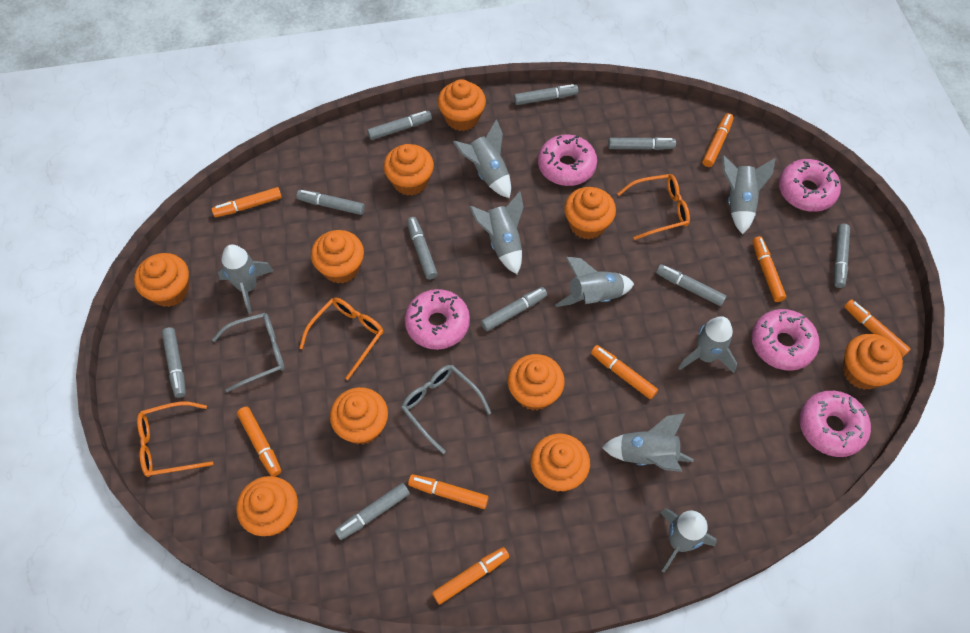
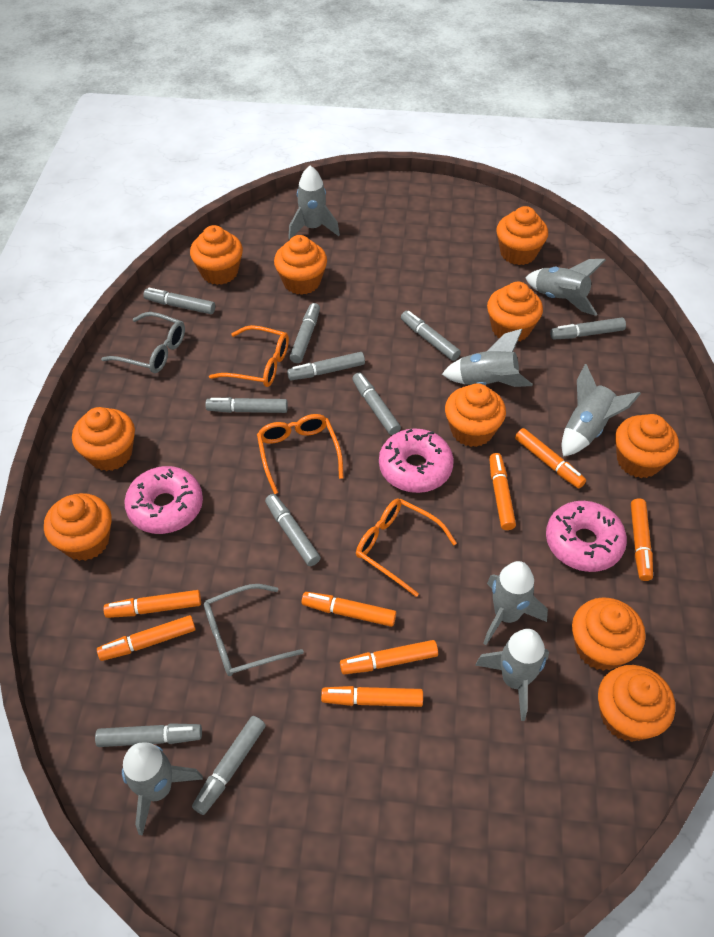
grey rocket: 8 -> 7
pink donut: 5 -> 3

